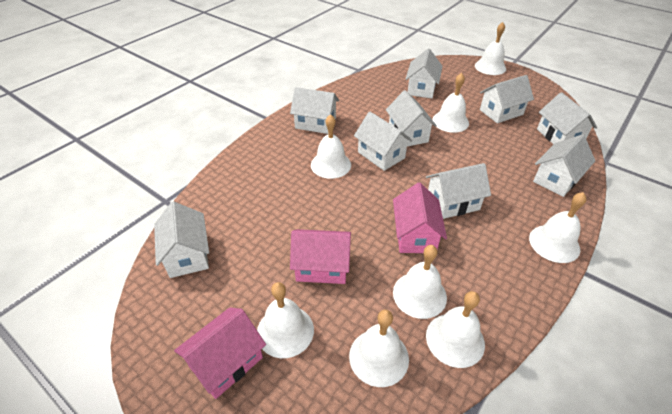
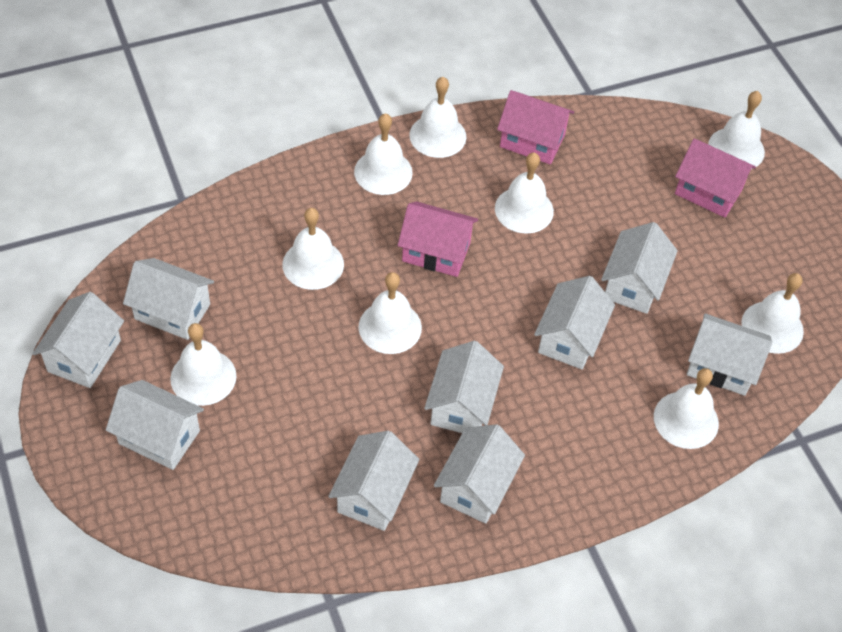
white bell: 8 -> 9

